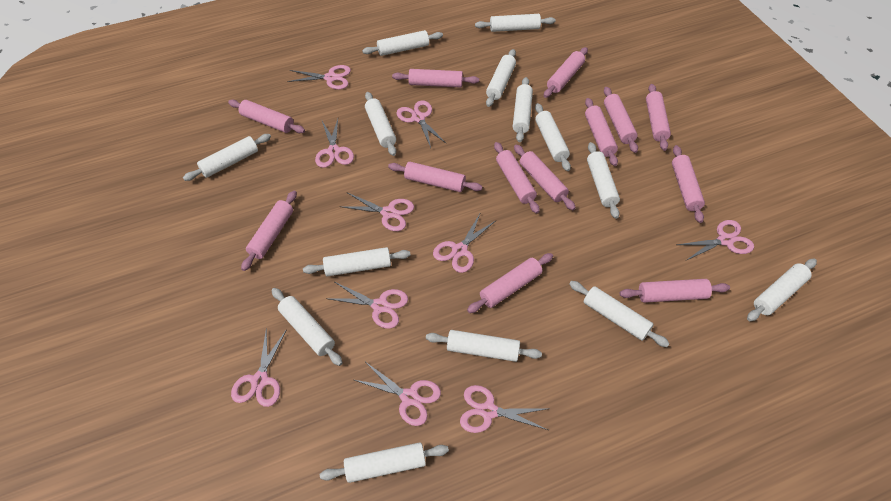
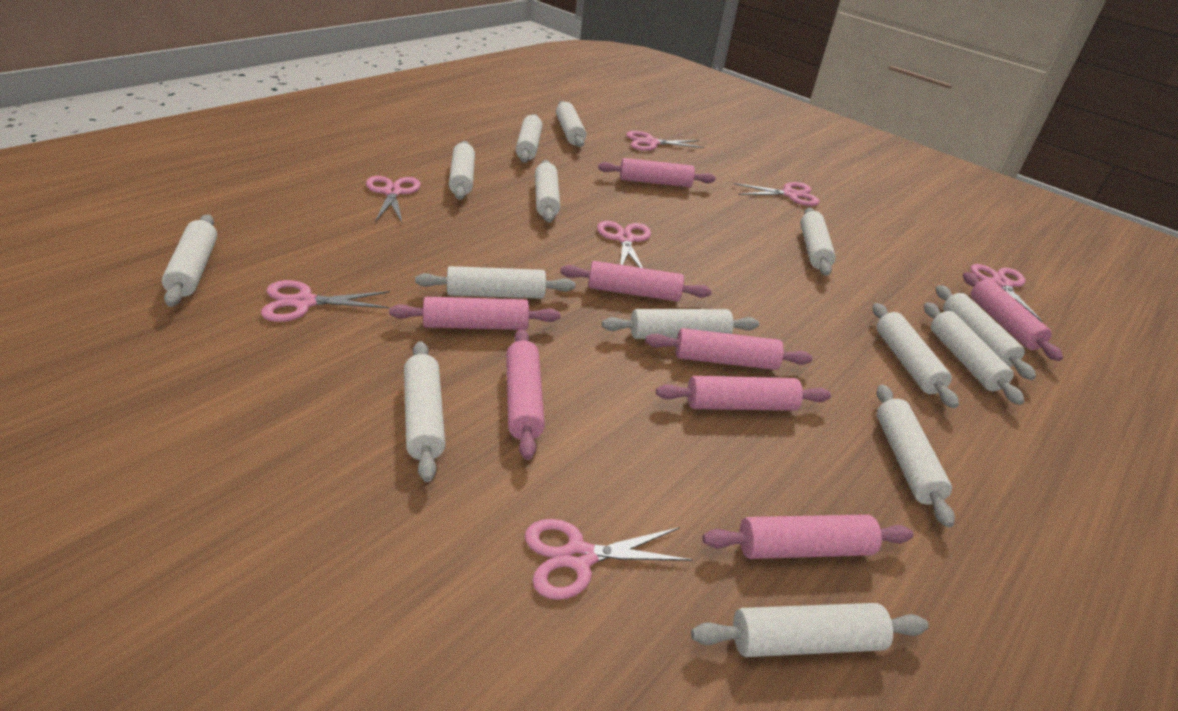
pink rolling pin: 13 -> 8
pink scissors: 10 -> 7

